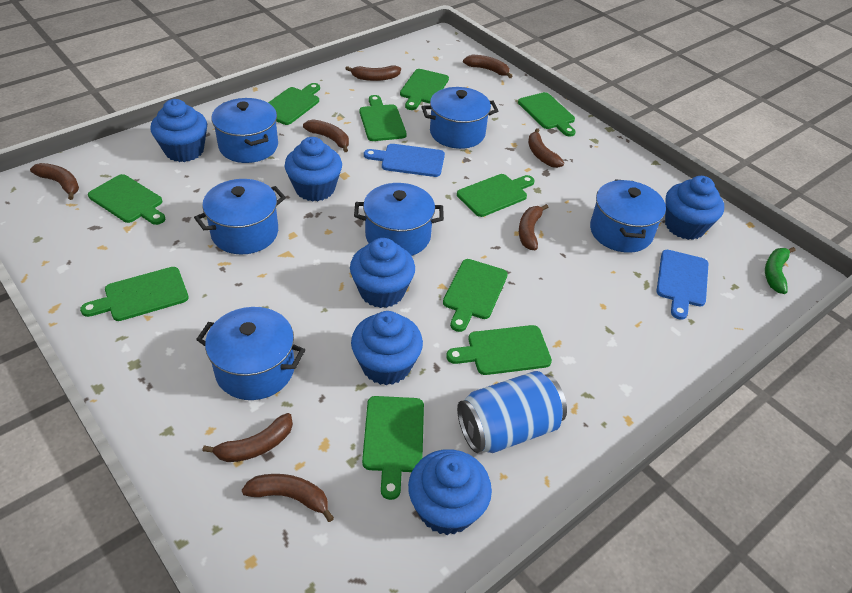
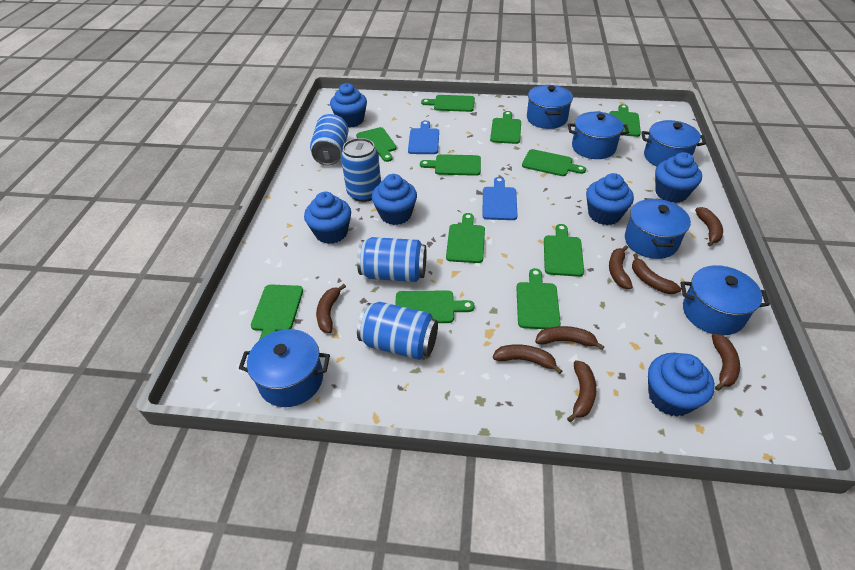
blue can: 1 -> 4
green banana: 1 -> 0
green cutting board: 10 -> 11

